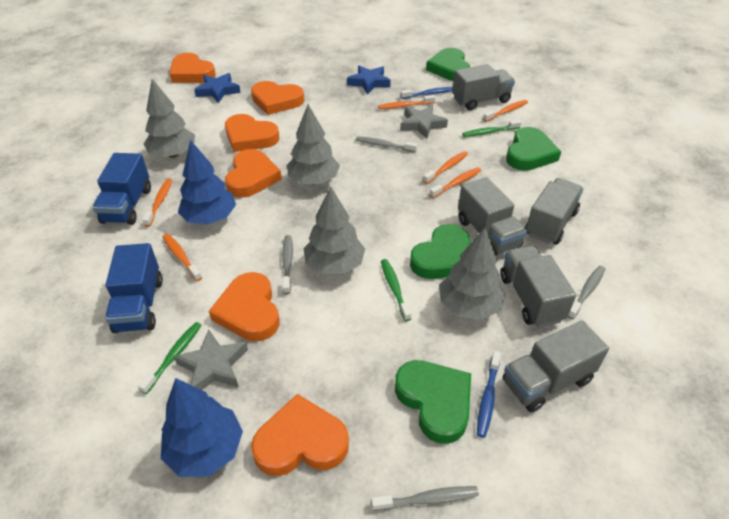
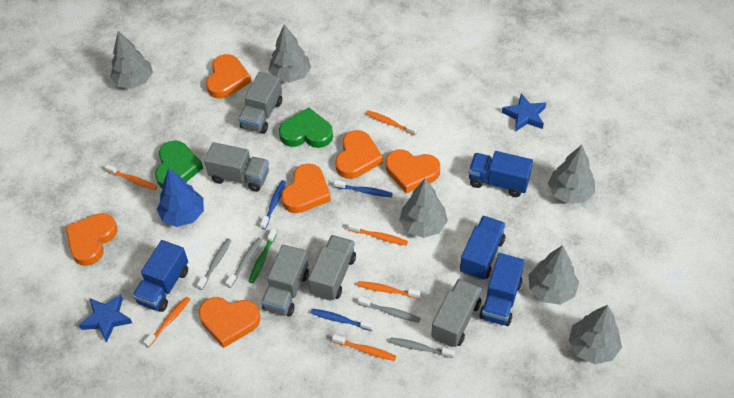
blue toothbrush: 2 -> 3
blue tree: 2 -> 1
blue truck: 2 -> 4
green heart: 4 -> 2
green toothbrush: 3 -> 1
grey star: 2 -> 0
grey tree: 4 -> 6

